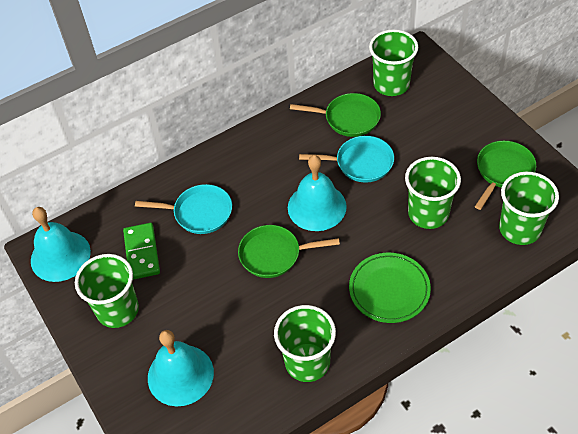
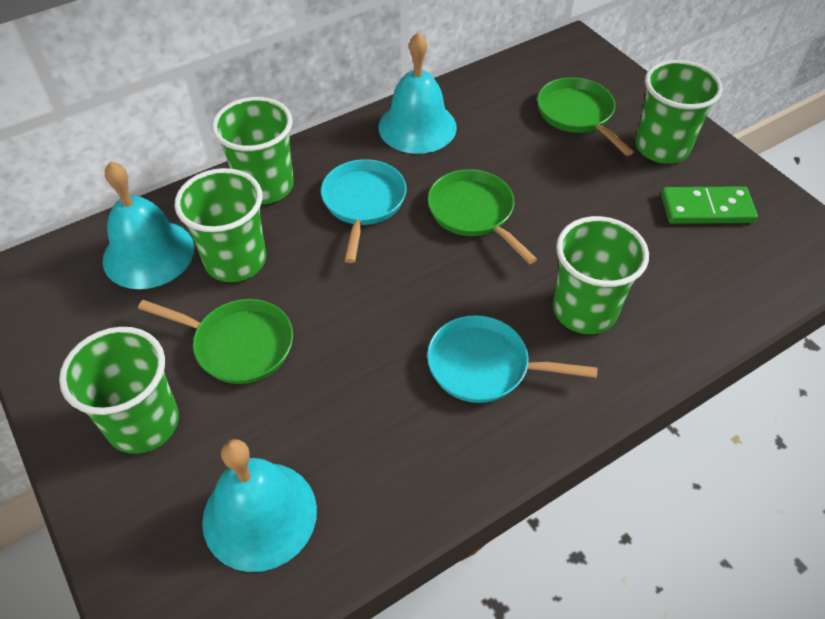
green plate: 1 -> 0

